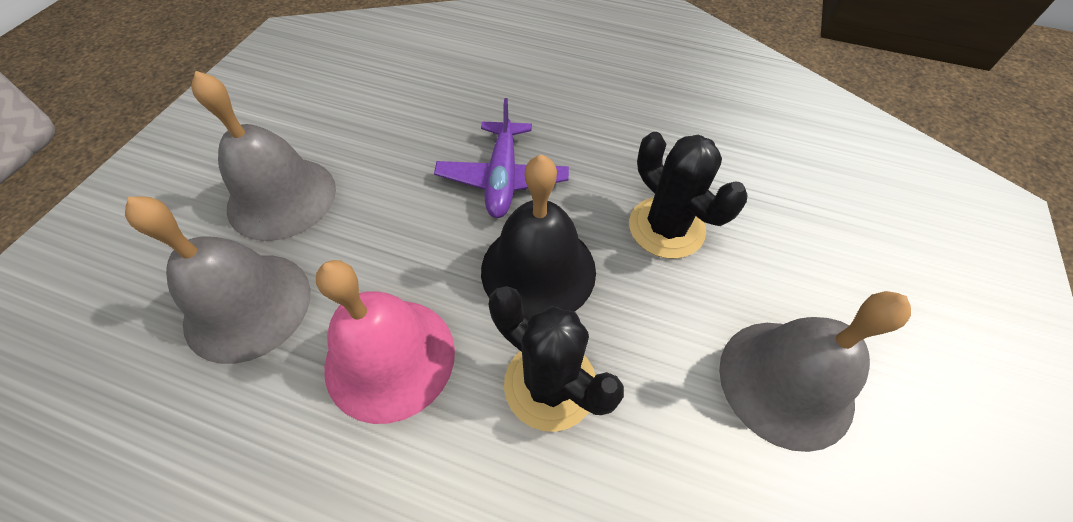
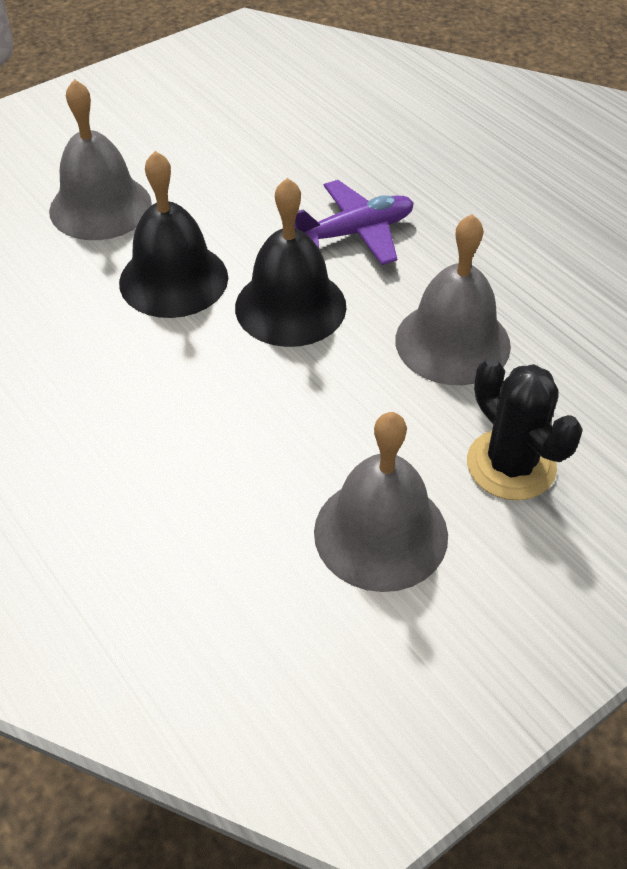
black bell: 1 -> 2
black cactus: 2 -> 1
pink bell: 1 -> 0

